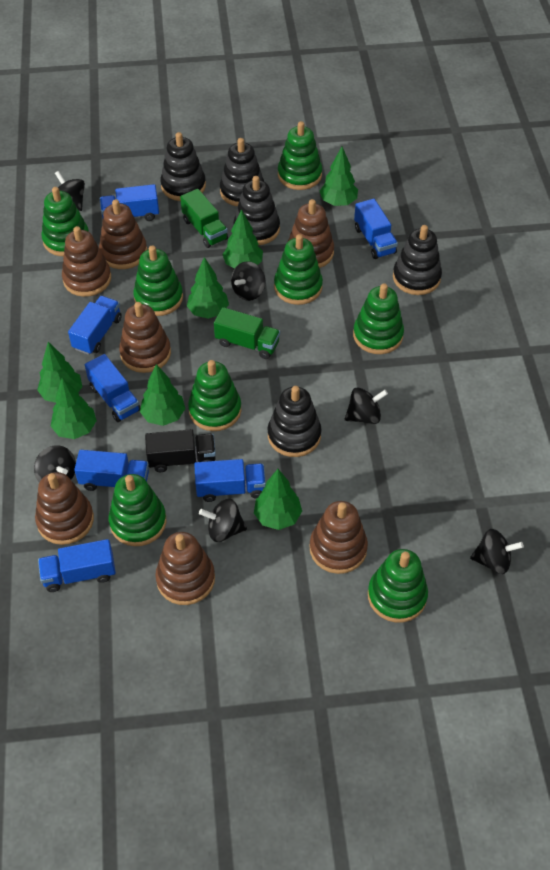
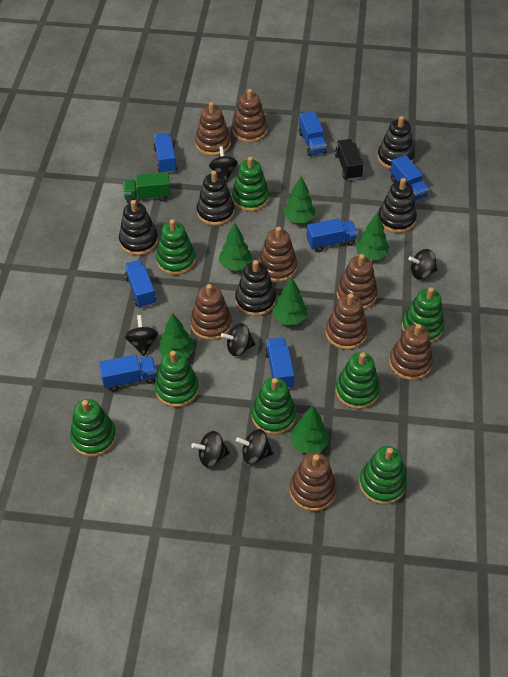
brown stacking toy: 7 -> 8
green tree: 7 -> 6
green truck: 2 -> 1

